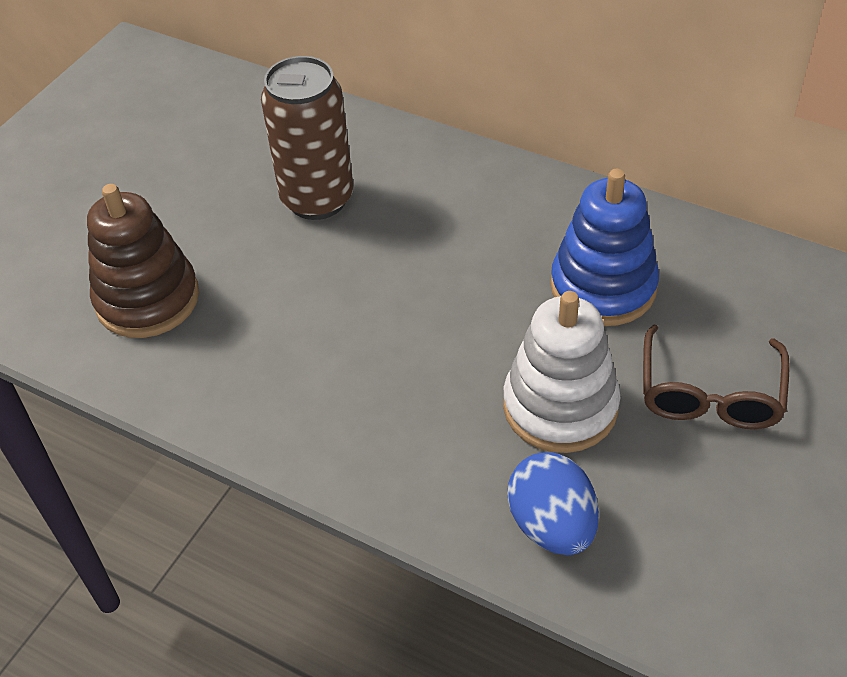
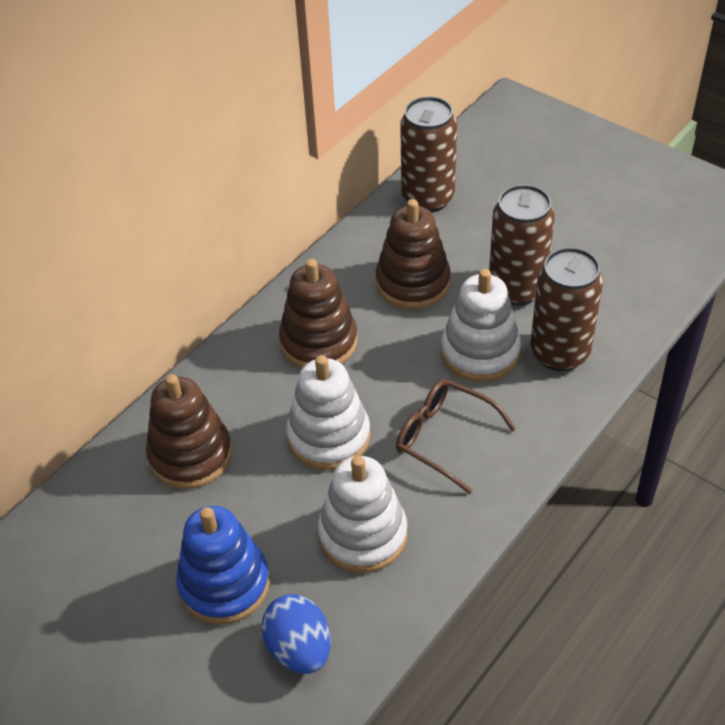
brown can: 1 -> 3
brown stacking toy: 1 -> 3
white stacking toy: 1 -> 3

